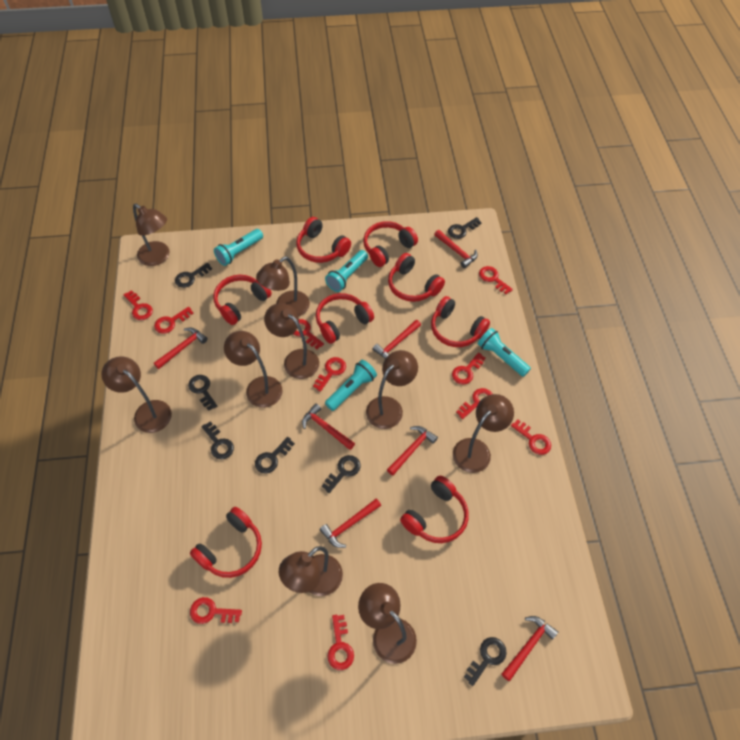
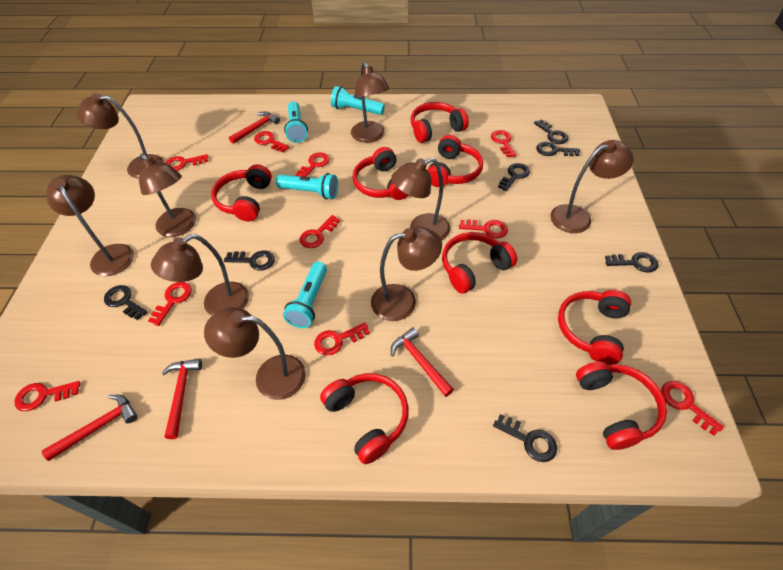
red hammer: 7 -> 4

